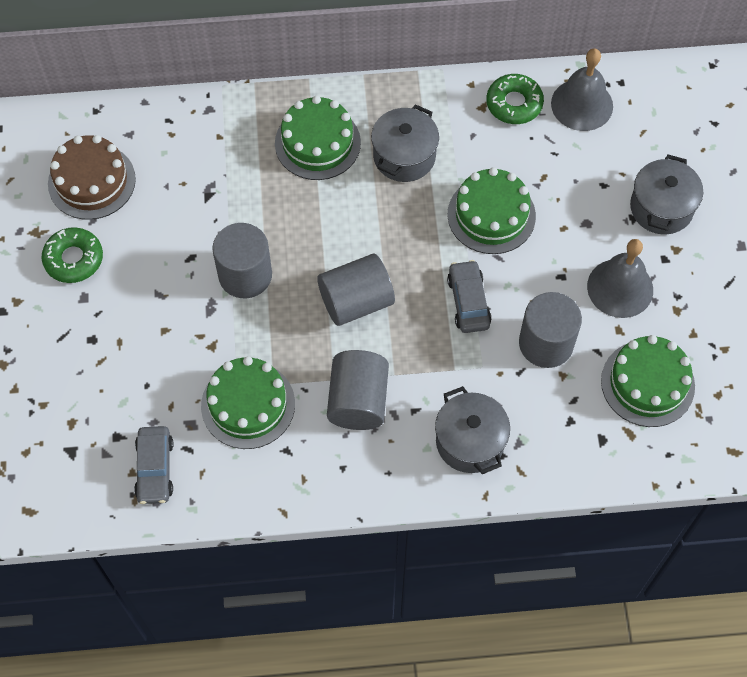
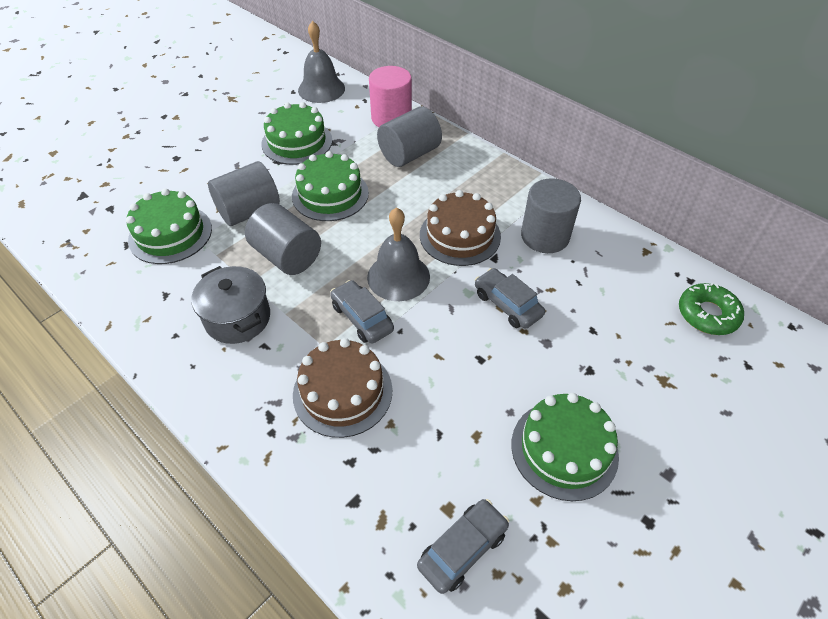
brown cake: 1 -> 2
green donut: 2 -> 1
grey car: 2 -> 3
grey pot: 3 -> 1
pink cylinder: 0 -> 1

